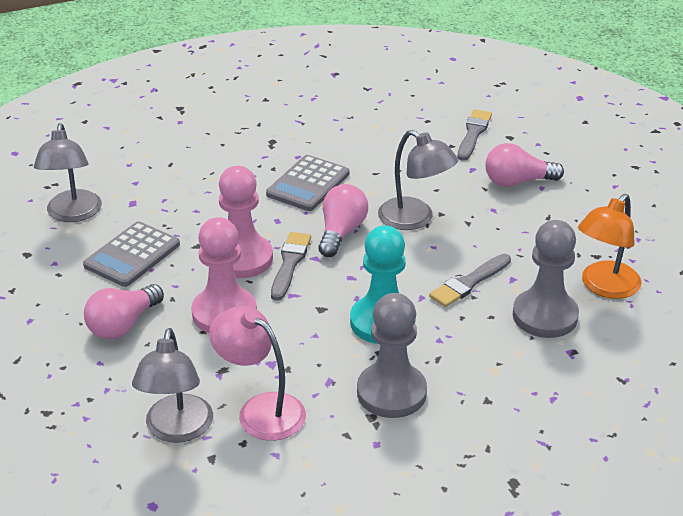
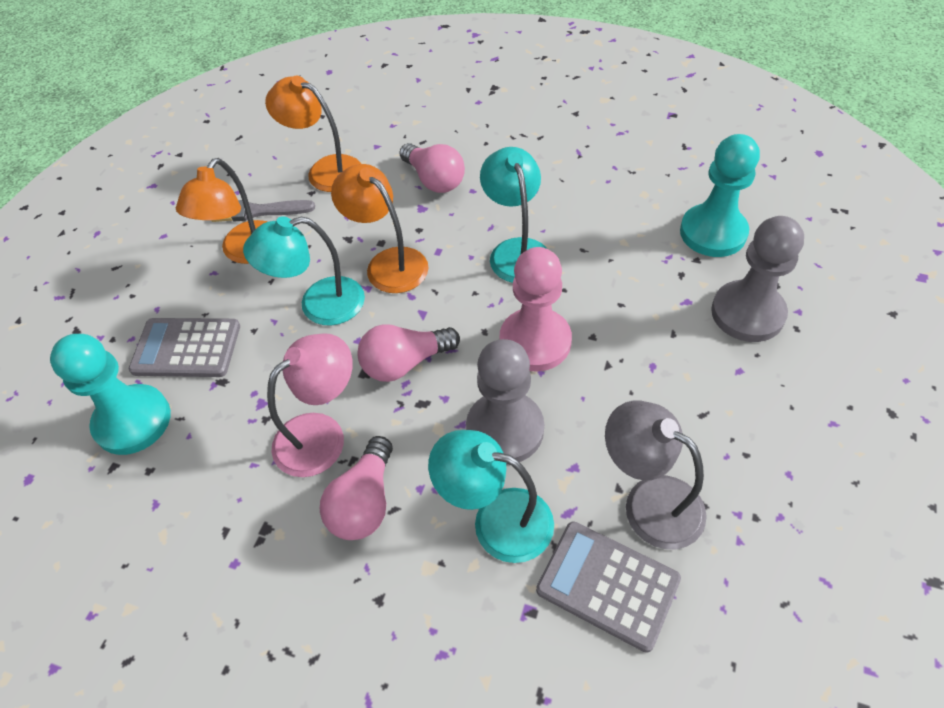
grey brush: 3 -> 1
grey lamp: 3 -> 1
orange lamp: 1 -> 3
pink pawn: 2 -> 1
turquoise lamp: 0 -> 3
turquoise pawn: 1 -> 2

